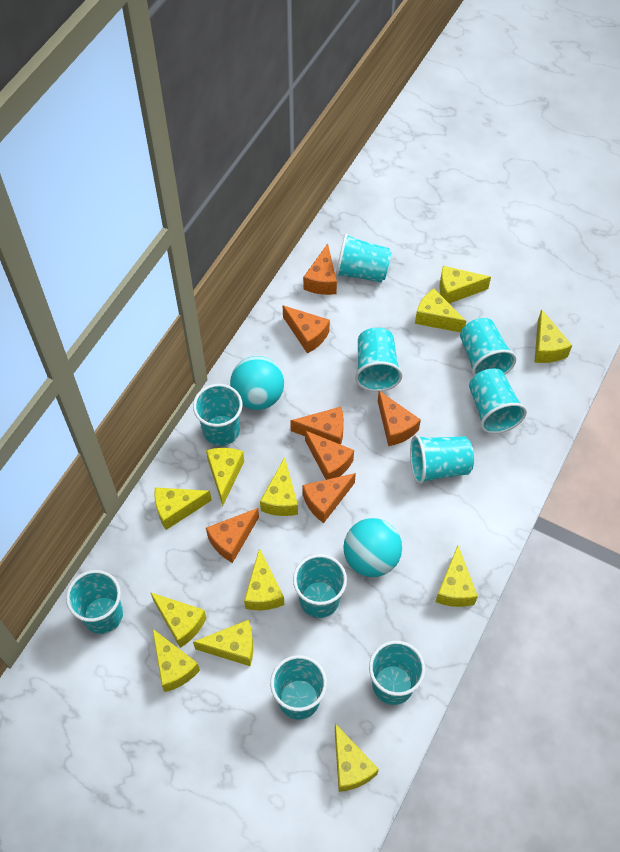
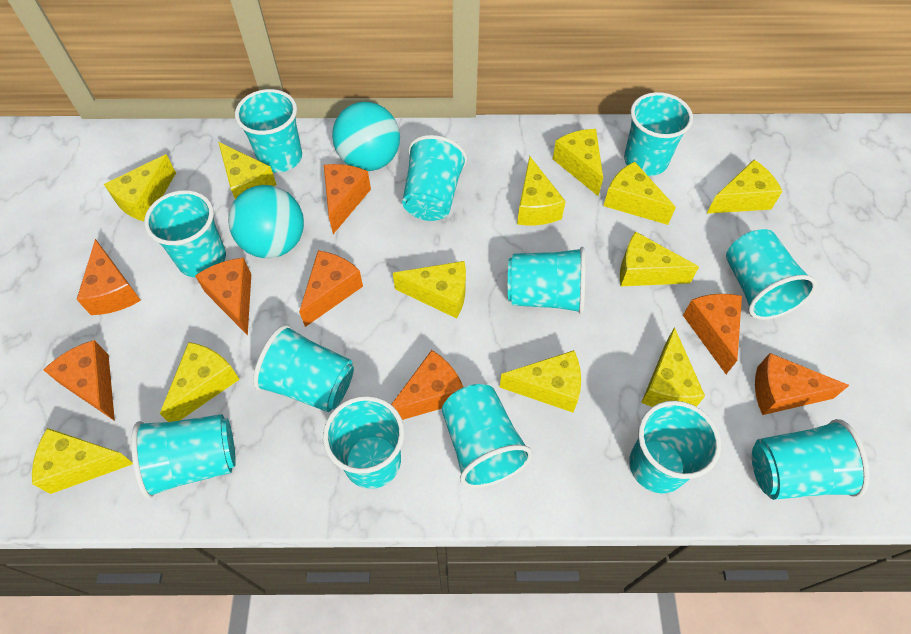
orange cheese: 7 -> 8
turquoise cup: 10 -> 12

